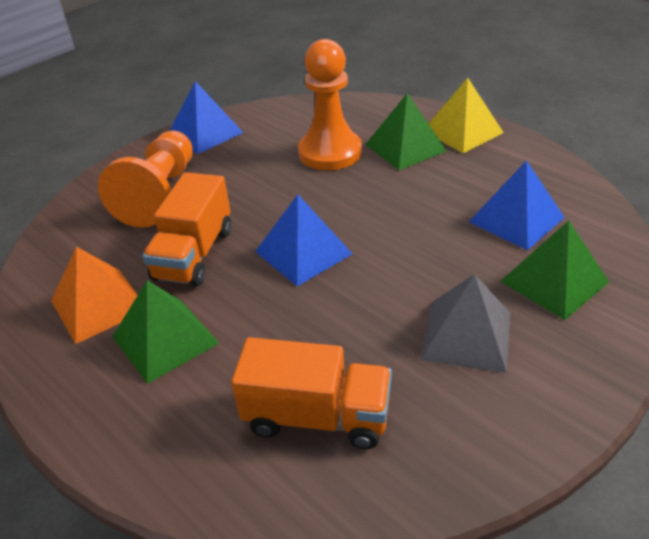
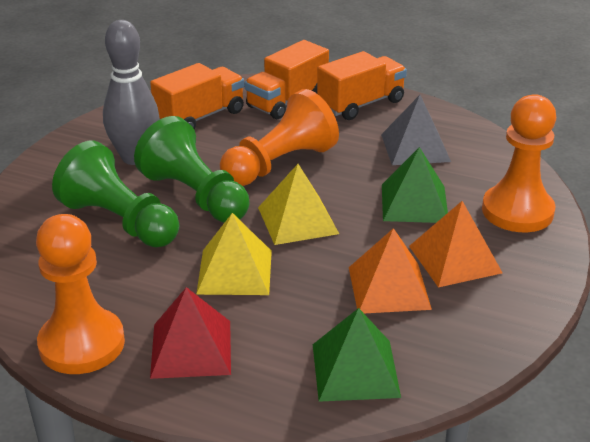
blue pyramid: 3 -> 0
green pawn: 0 -> 2
green pyramid: 3 -> 2
grey bowling pin: 0 -> 1
orange pawn: 2 -> 3
orange pyramid: 1 -> 2
orange truck: 2 -> 3
red pyramid: 0 -> 1
yellow pyramid: 1 -> 2

